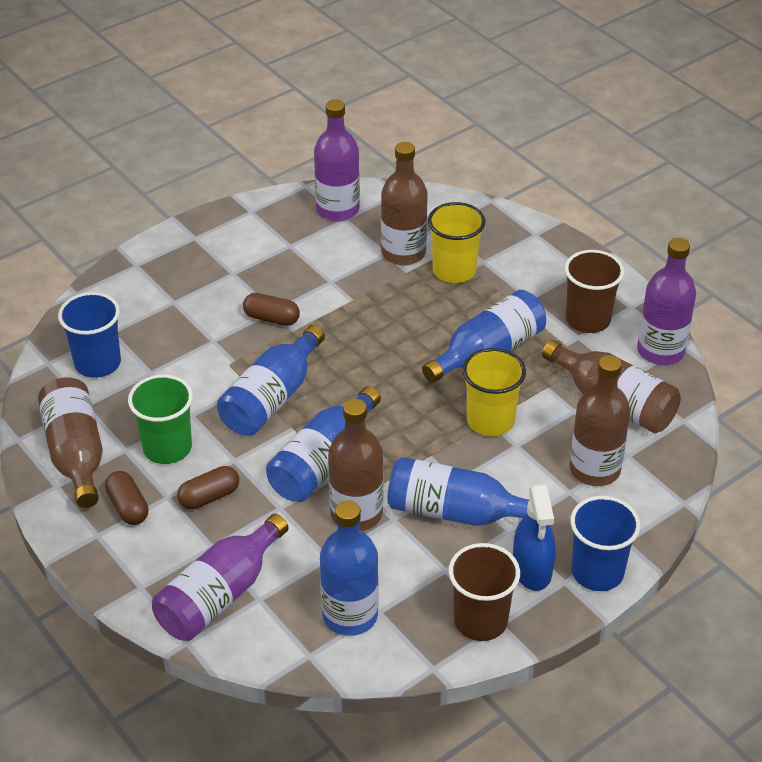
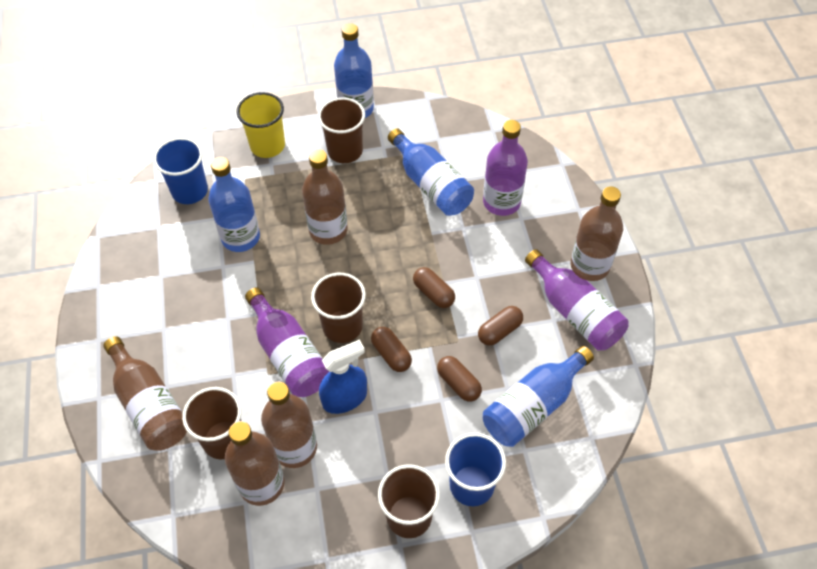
blue bottle: 5 -> 4
brown capsule: 3 -> 4
brown cup: 2 -> 4
green cup: 1 -> 0
yellow cup: 2 -> 1

